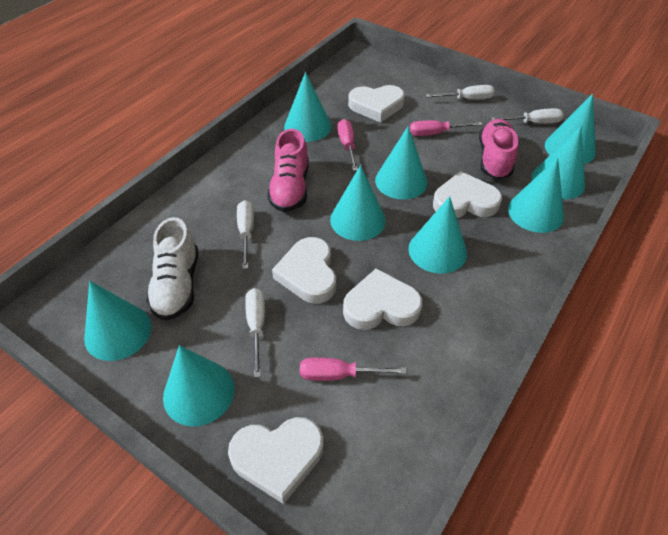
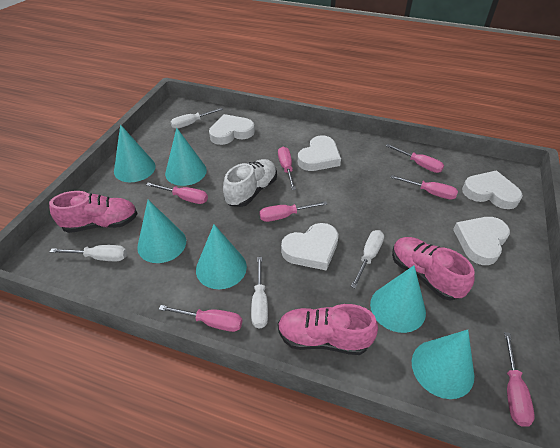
pink screwdriver: 3 -> 7
pink shoe: 2 -> 3
turquoise cone: 9 -> 6

